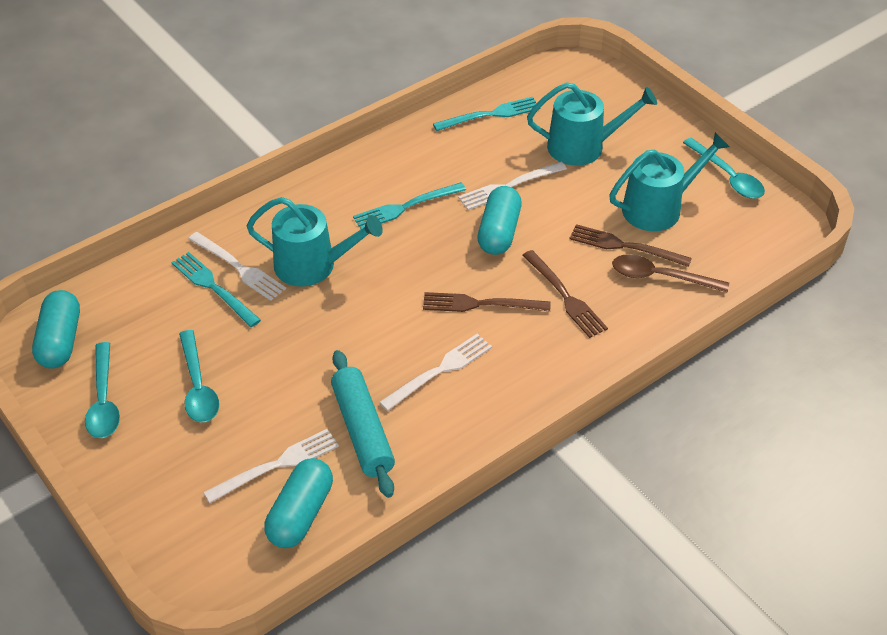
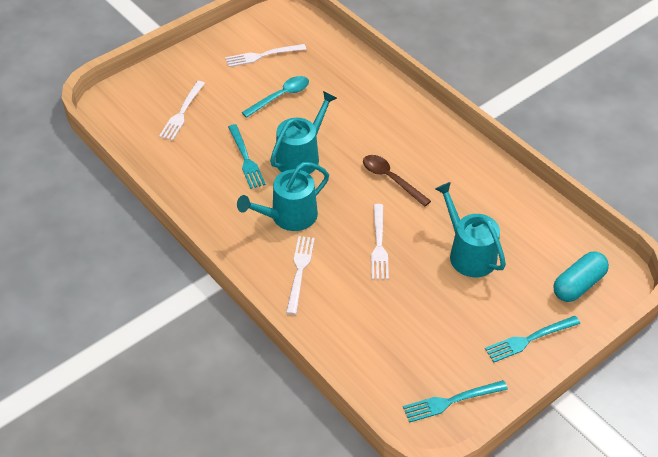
brown fork: 3 -> 0
turquoise capsule: 3 -> 1
turquoise rolling pin: 1 -> 0
turquoise spoon: 3 -> 1

